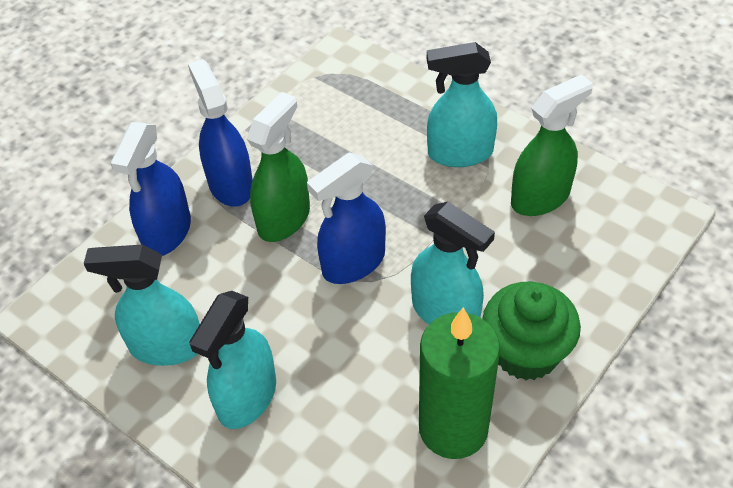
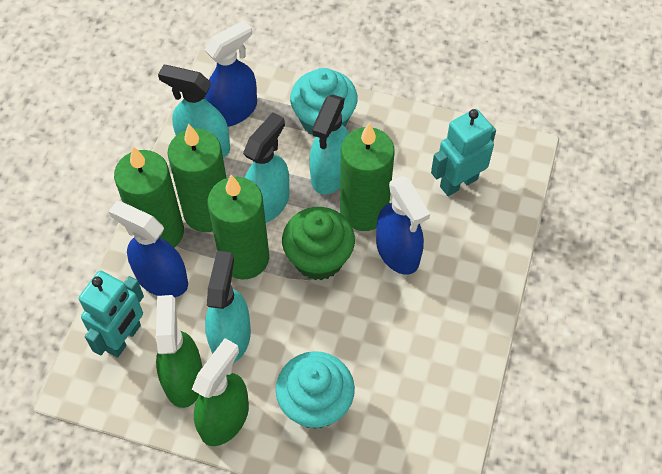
green candle: 1 -> 4
turquoise cupcake: 0 -> 2
turquoise robot: 0 -> 2

